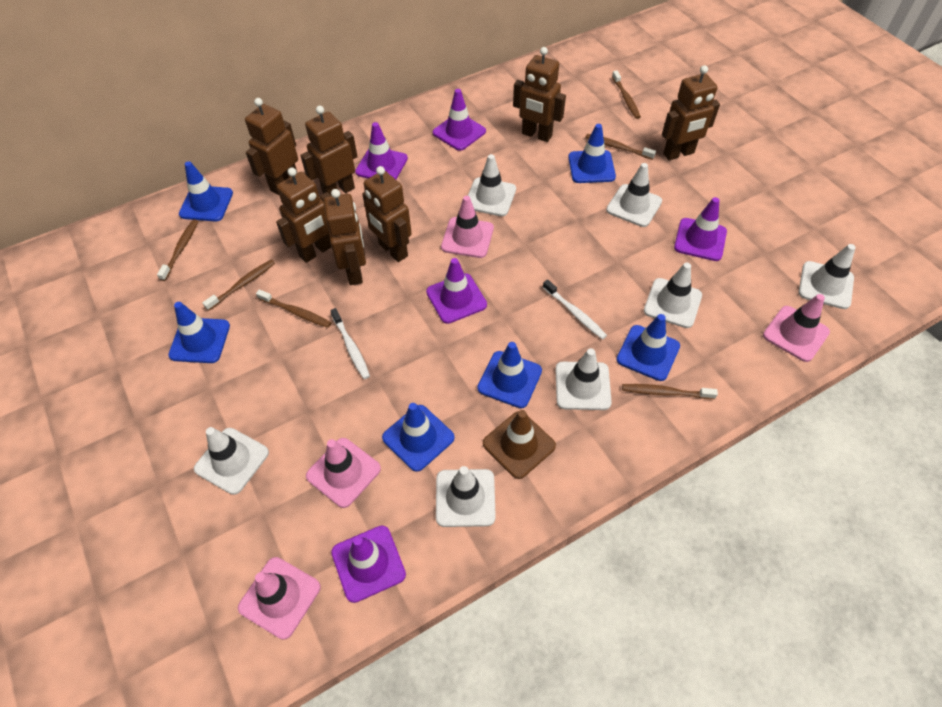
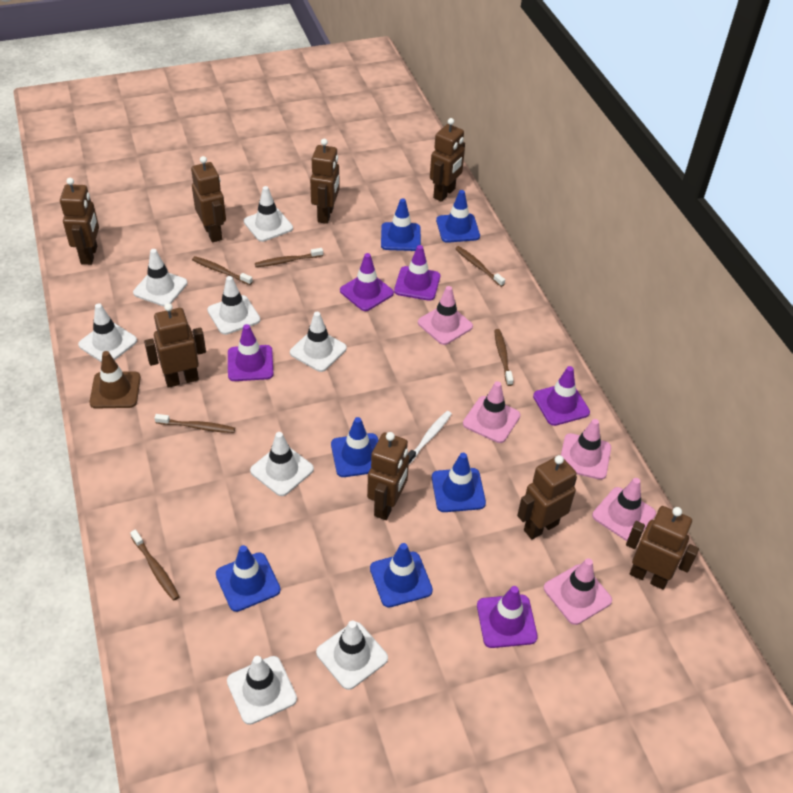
brown robot: 7 -> 8
pink traffic cone: 4 -> 5
white toothbrush: 2 -> 1
white traffic cone: 7 -> 8

